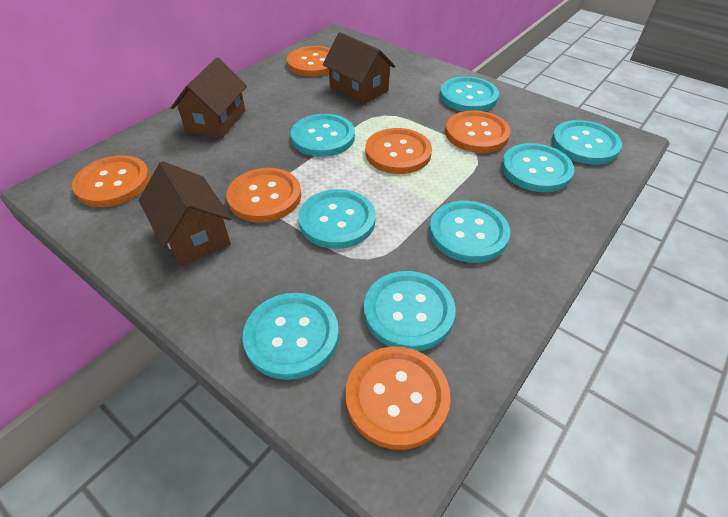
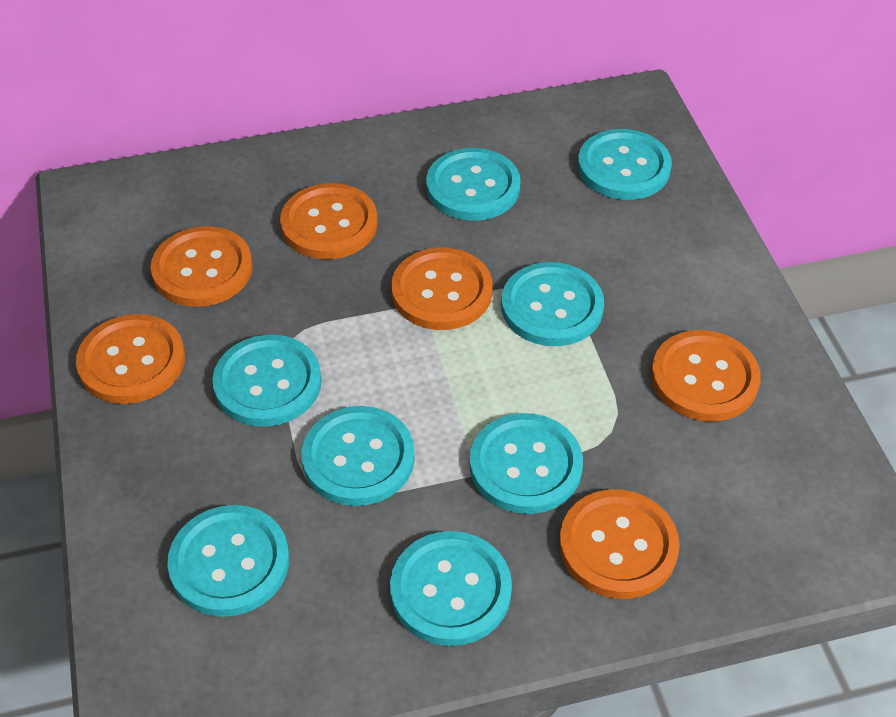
brown house: 3 -> 0

